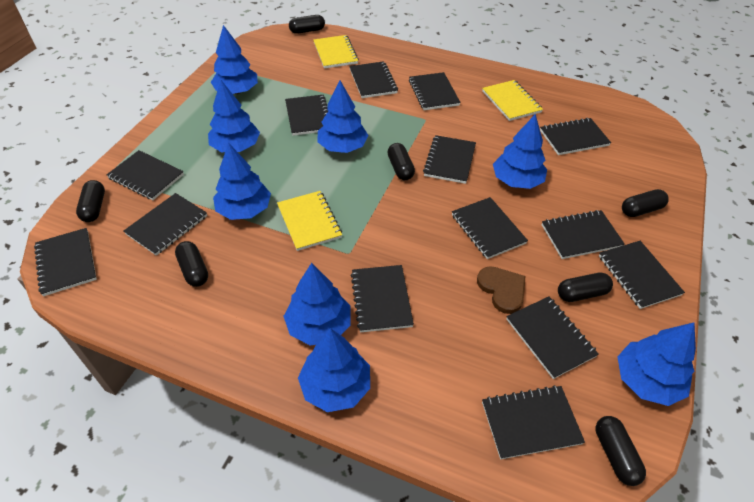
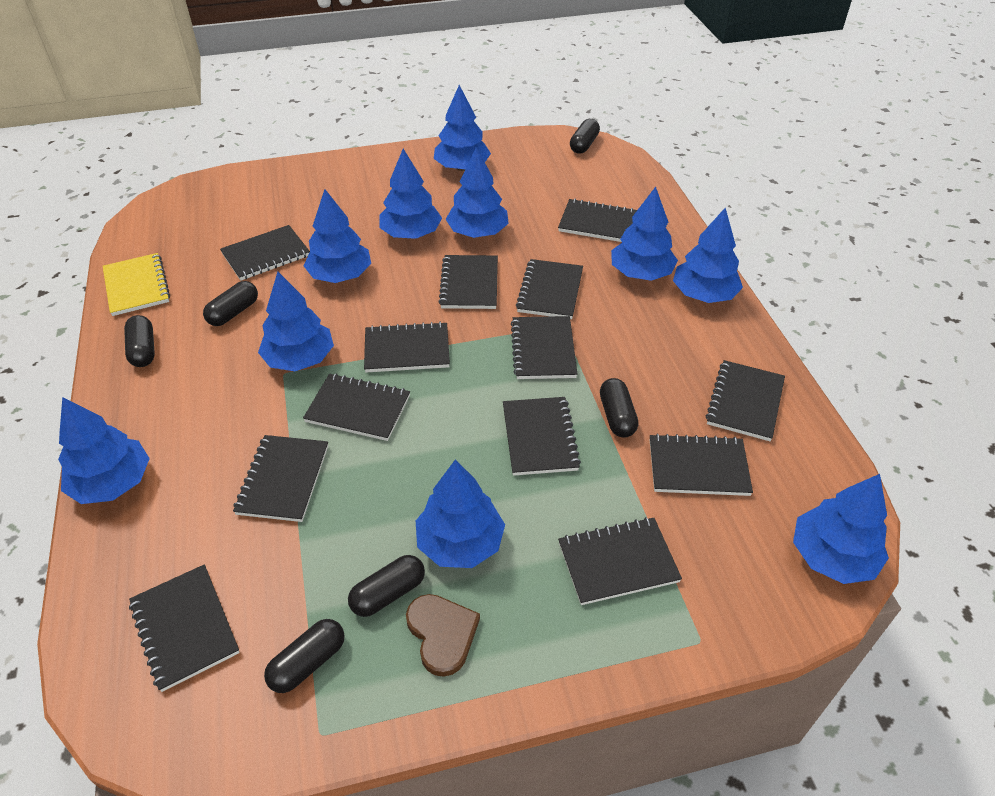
black capsule: 7 -> 6
black notebook: 14 -> 13
blue tree: 8 -> 10
yellow notebook: 3 -> 1

